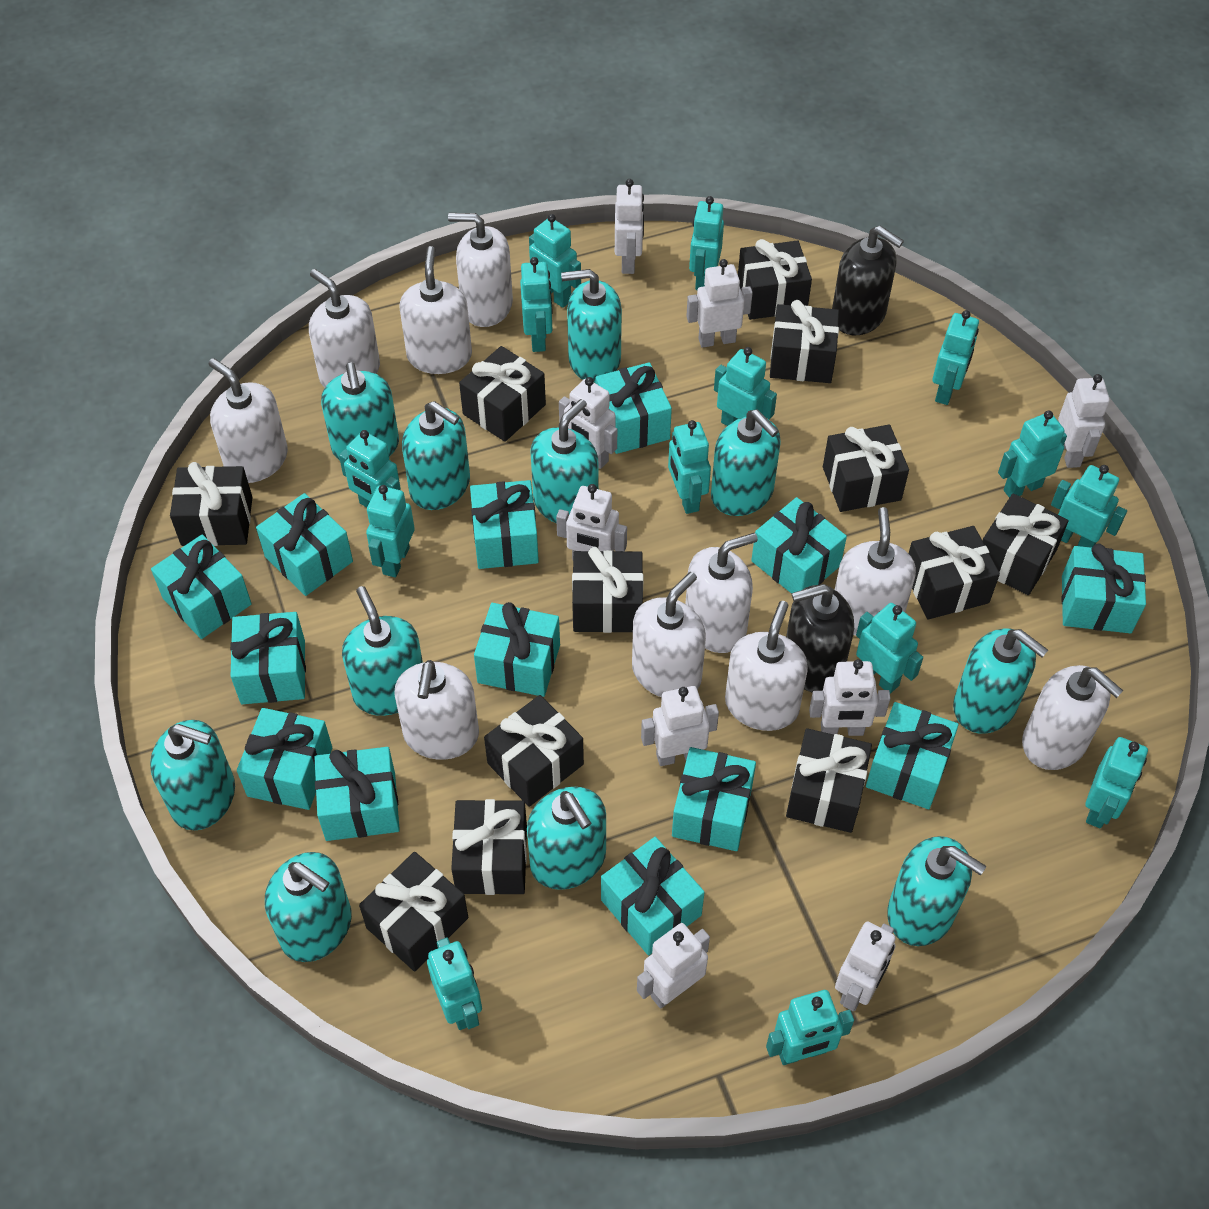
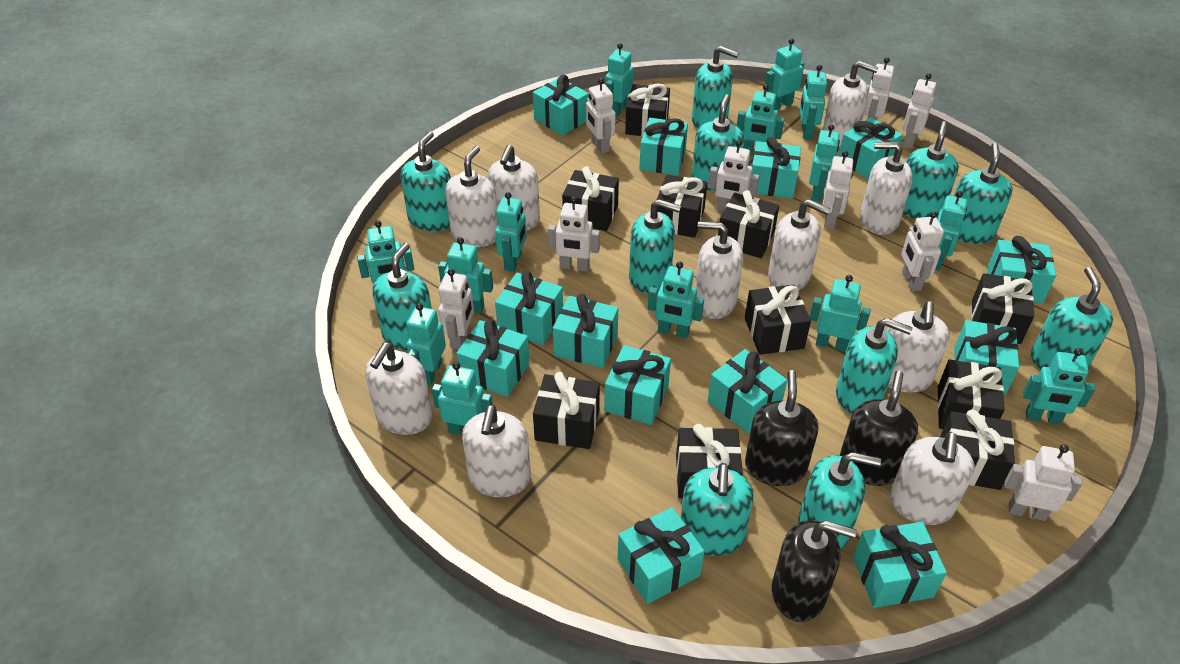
black gift: 12 -> 10
black soap dispenser: 2 -> 3

